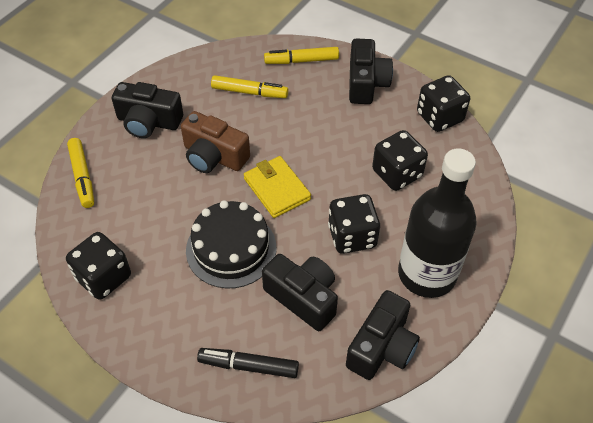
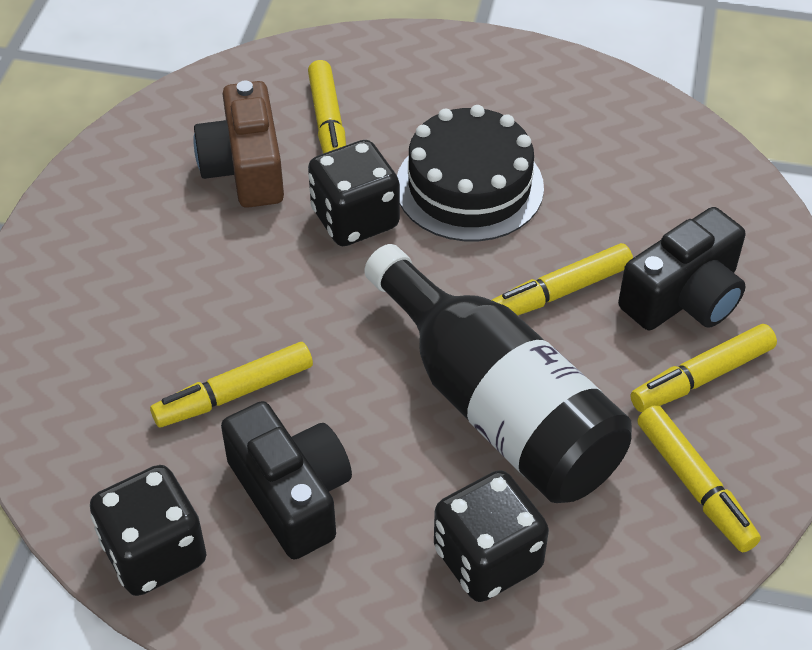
black camera: 4 -> 2
black dice: 4 -> 3
black marker: 1 -> 0
yellow marker: 3 -> 5
yellow wallet: 1 -> 0

